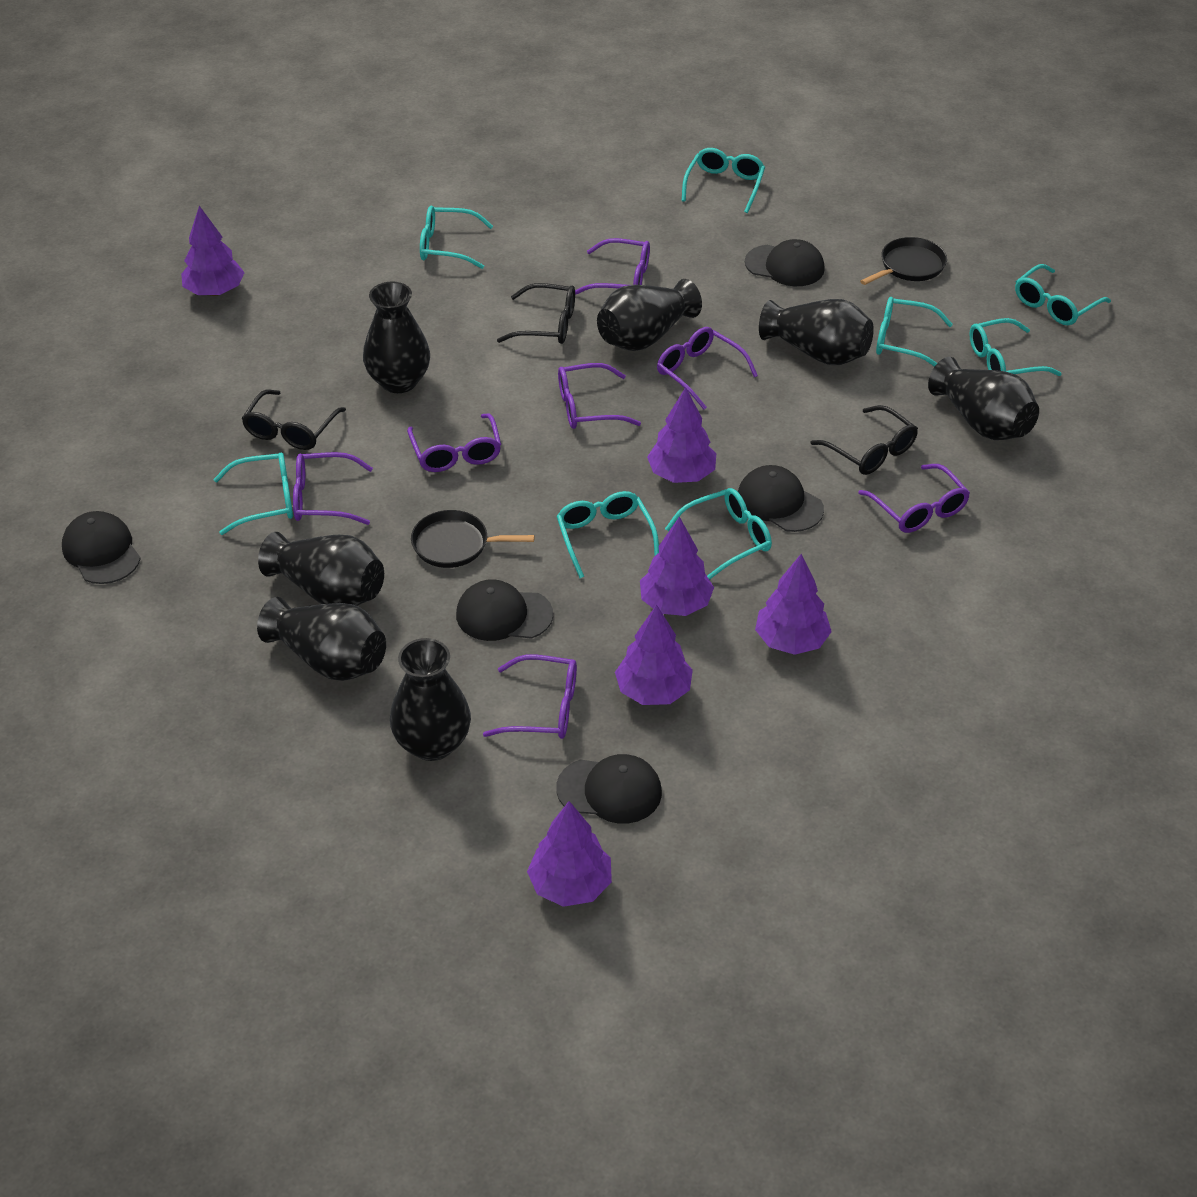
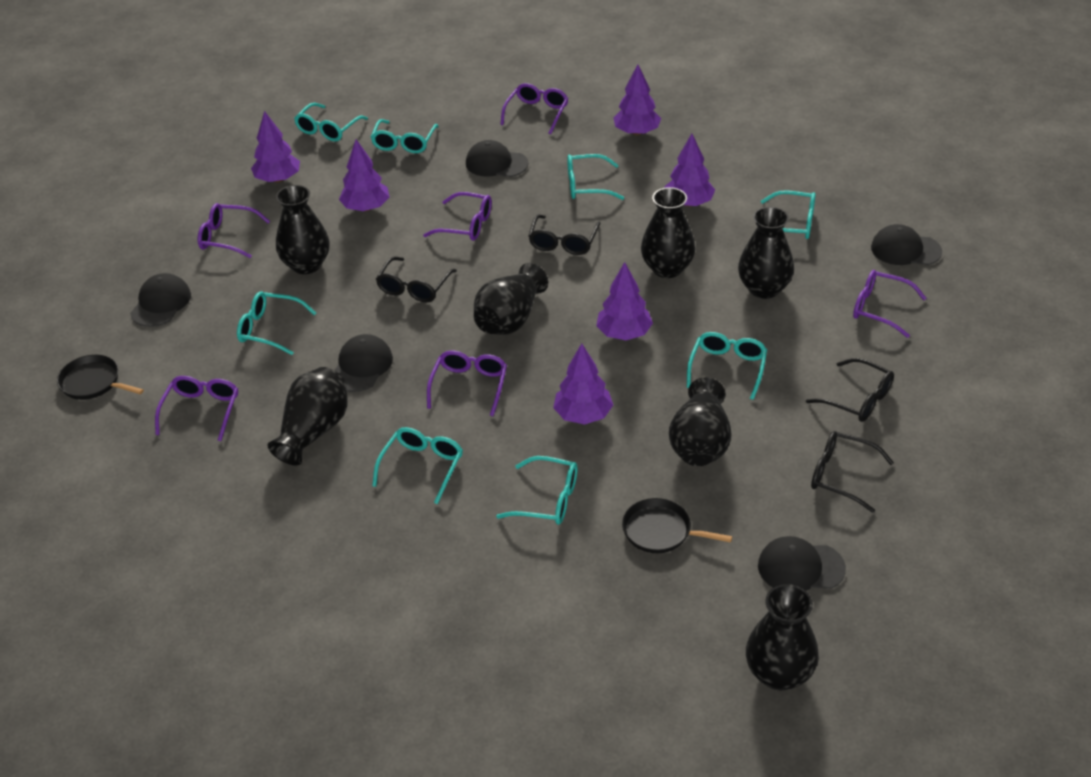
black glasses: 3 -> 4
purple glasses: 7 -> 6

